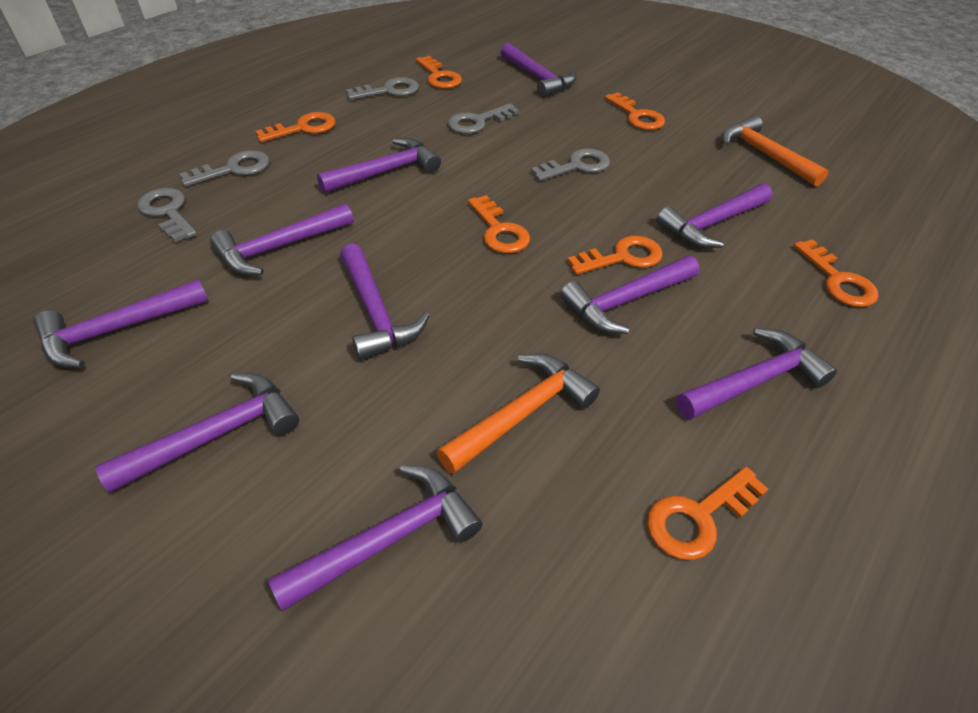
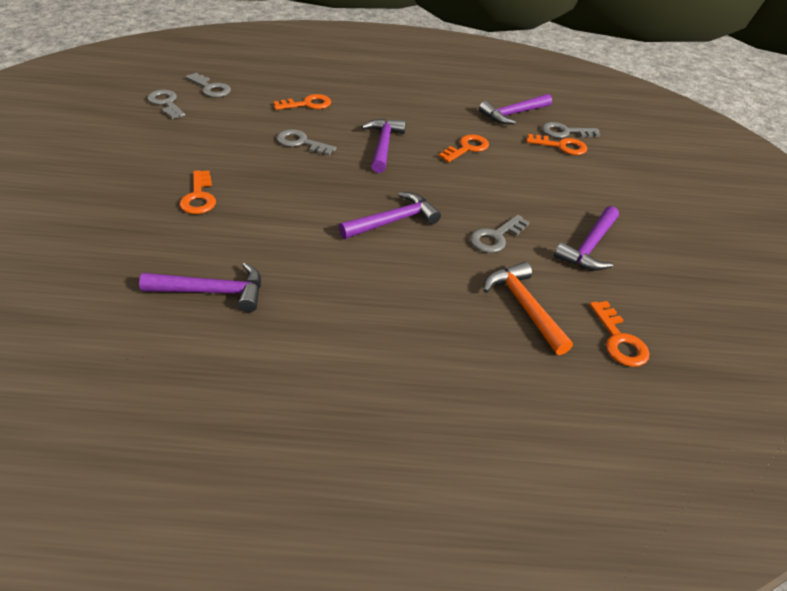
orange hammer: 2 -> 1
orange key: 7 -> 5
purple hammer: 10 -> 5

